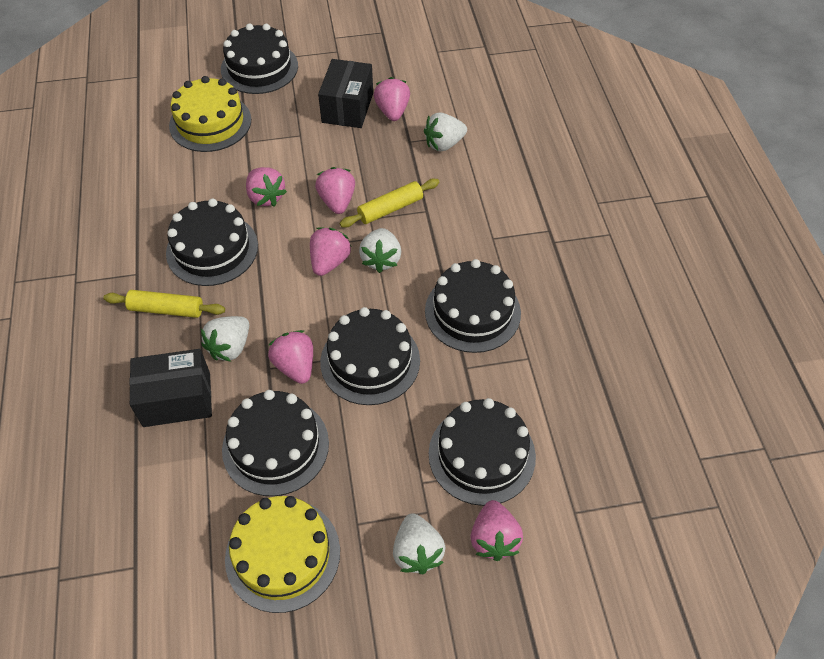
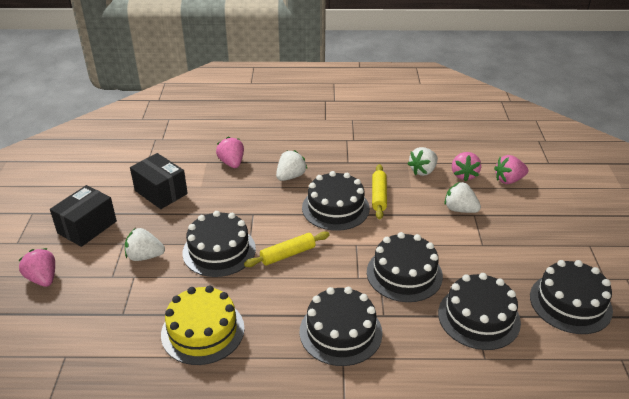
pink strawberry: 6 -> 4
yellow cake: 2 -> 1

